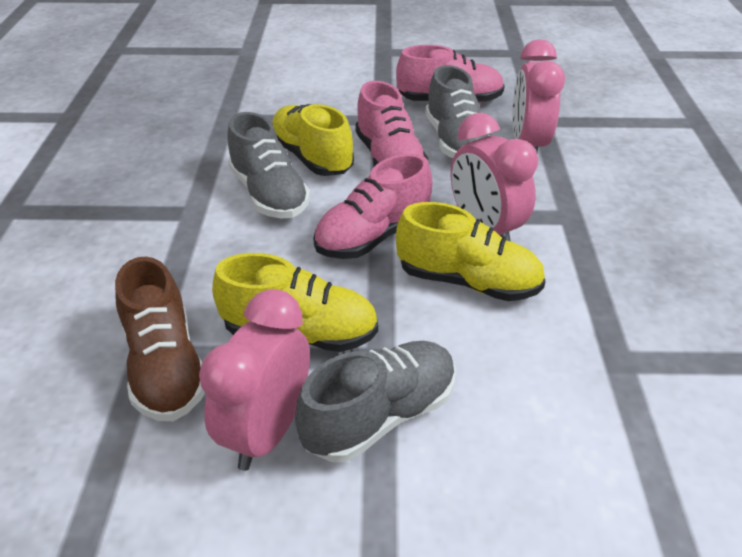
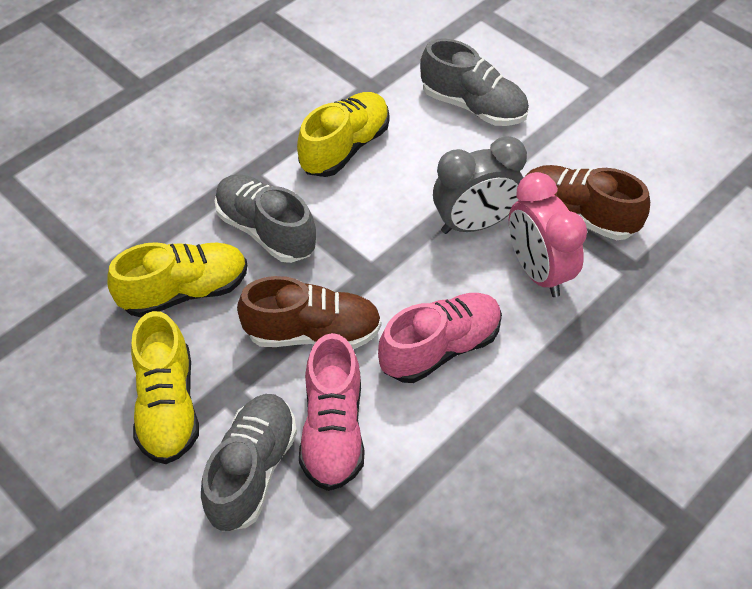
brown shoe: 1 -> 2
grey clock: 0 -> 1
pink clock: 3 -> 1
pink shoe: 3 -> 2

